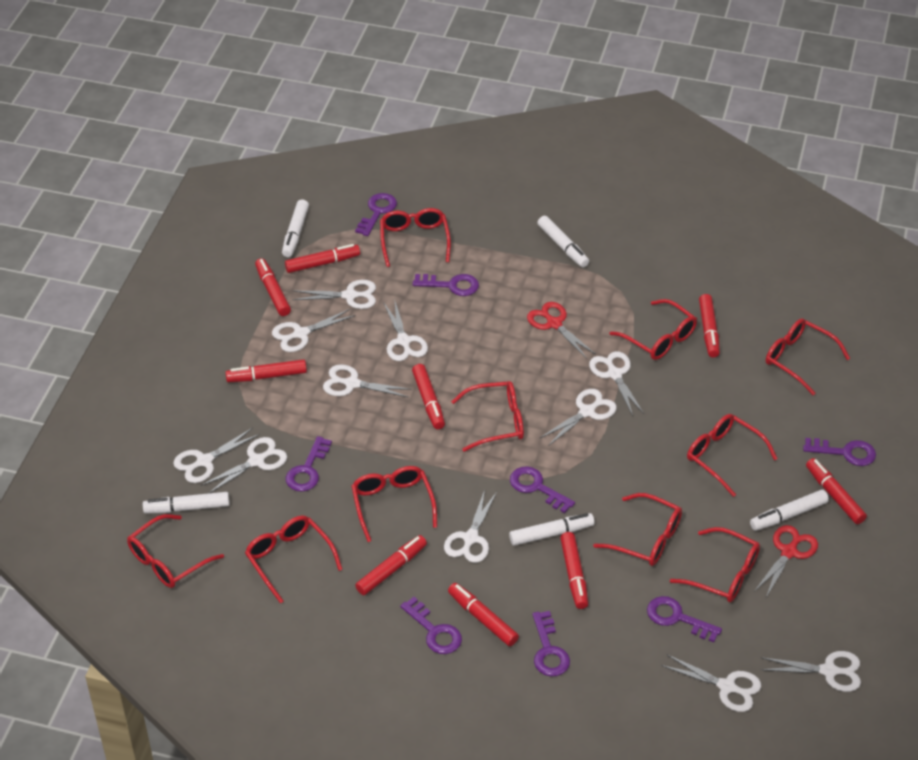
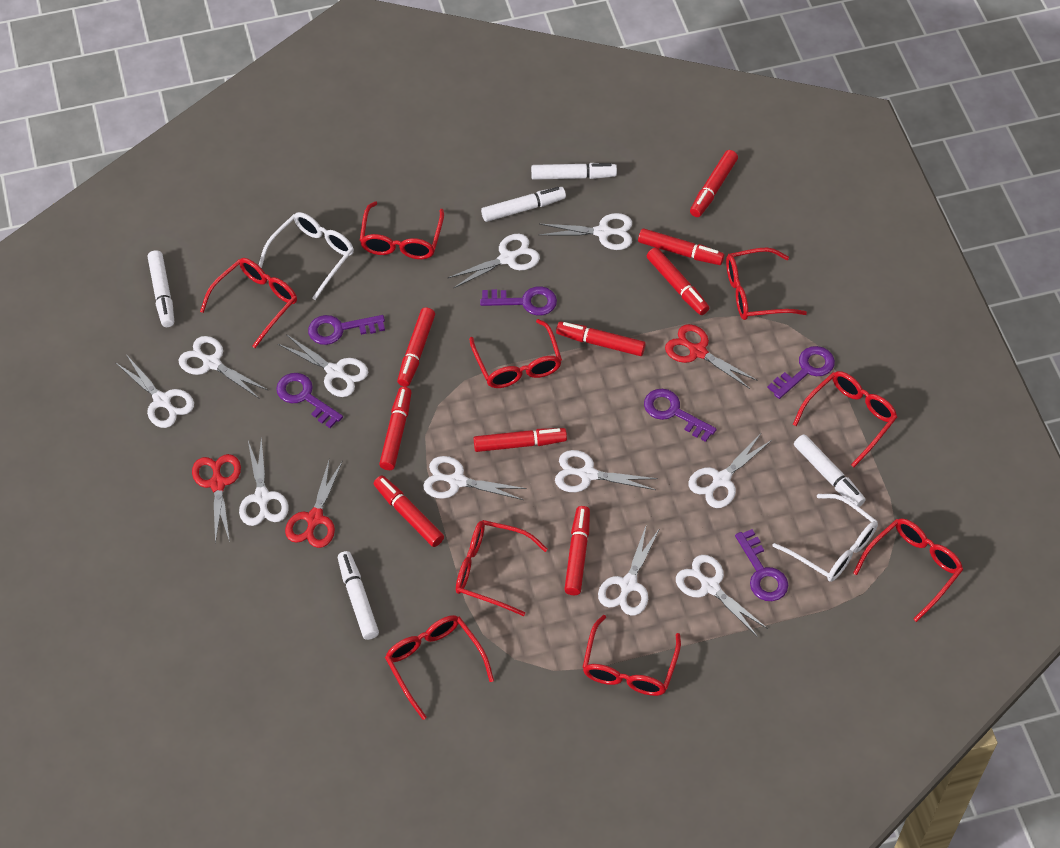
purple key: 8 -> 6
red glasses: 10 -> 9
red scissors: 2 -> 3
white glasses: 0 -> 2

